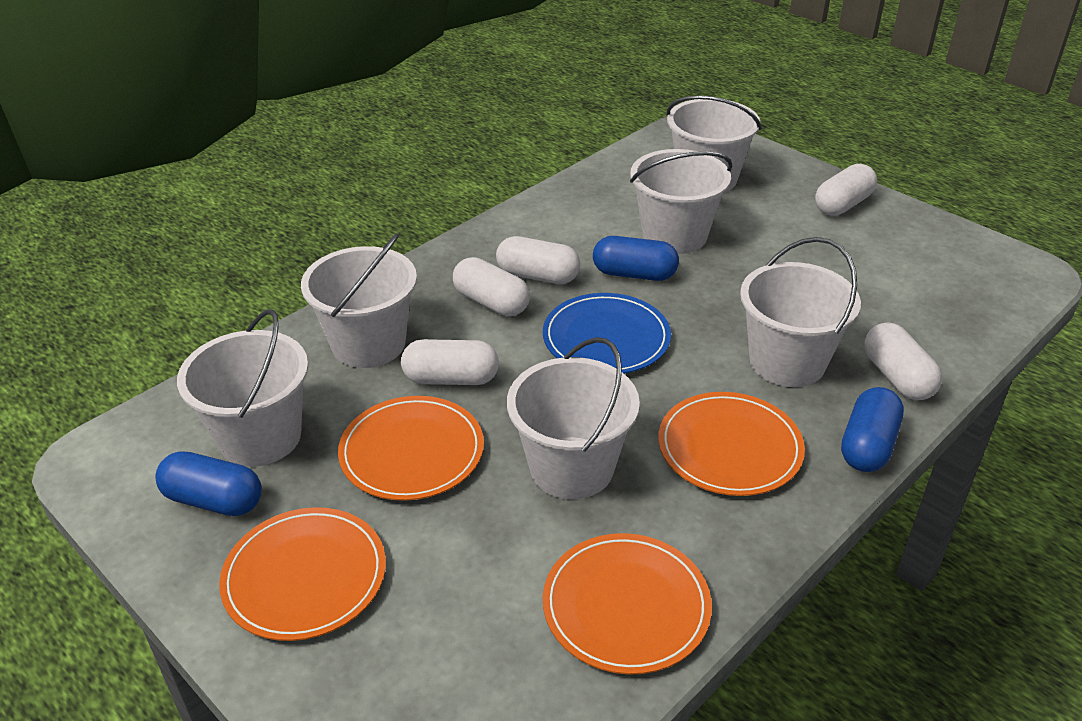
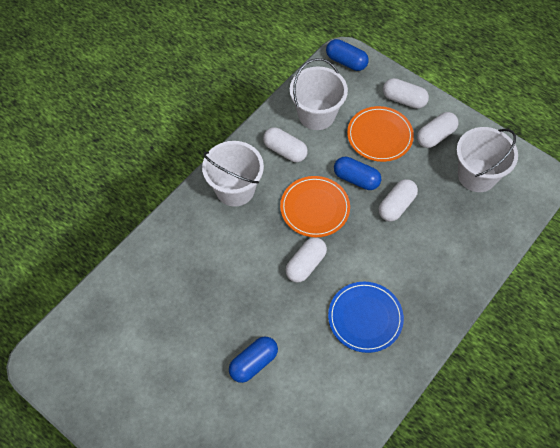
orange plate: 4 -> 2
white bucket: 6 -> 3

